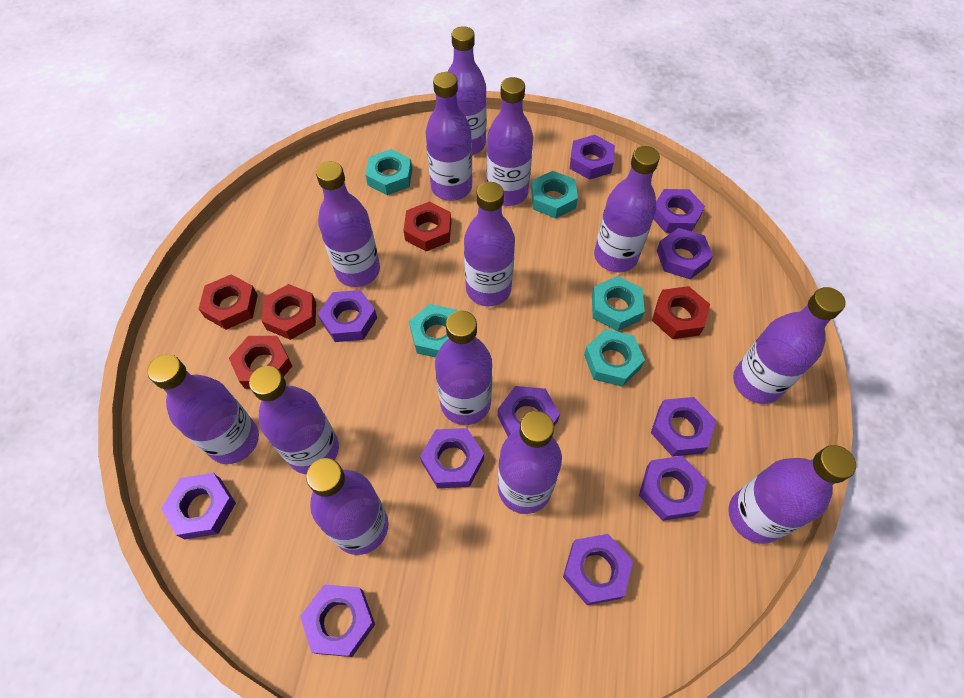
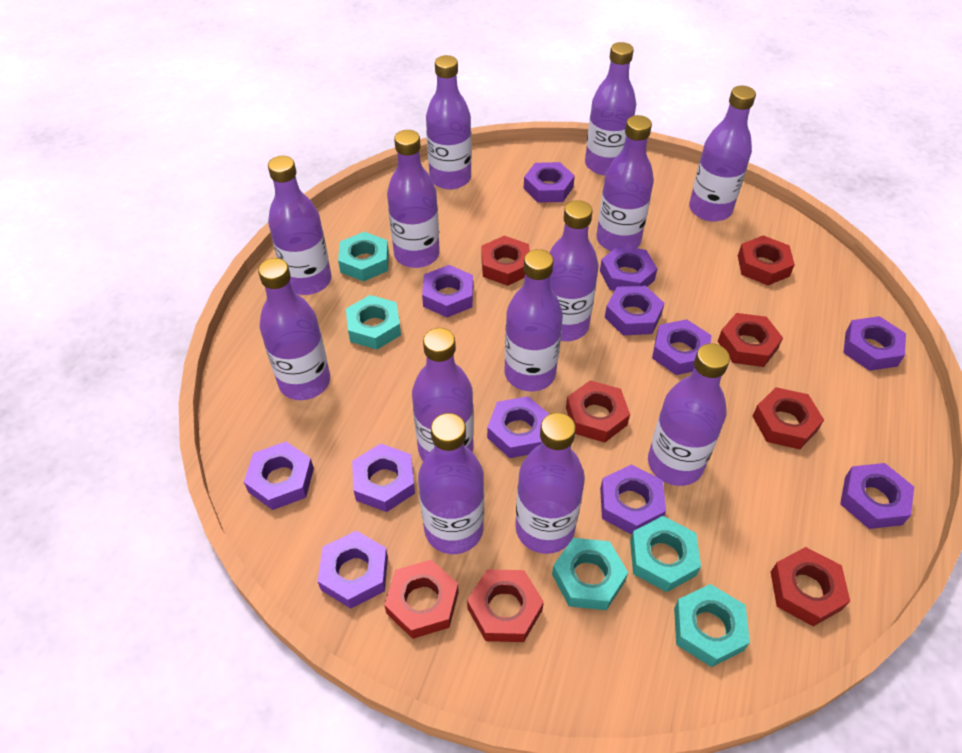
purple nut: 11 -> 12
red nut: 5 -> 8

